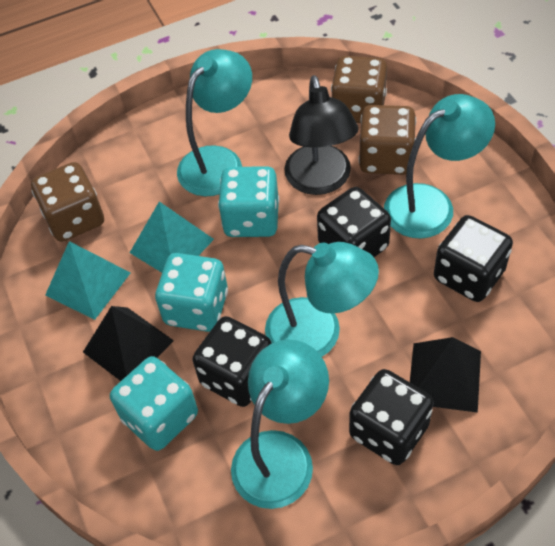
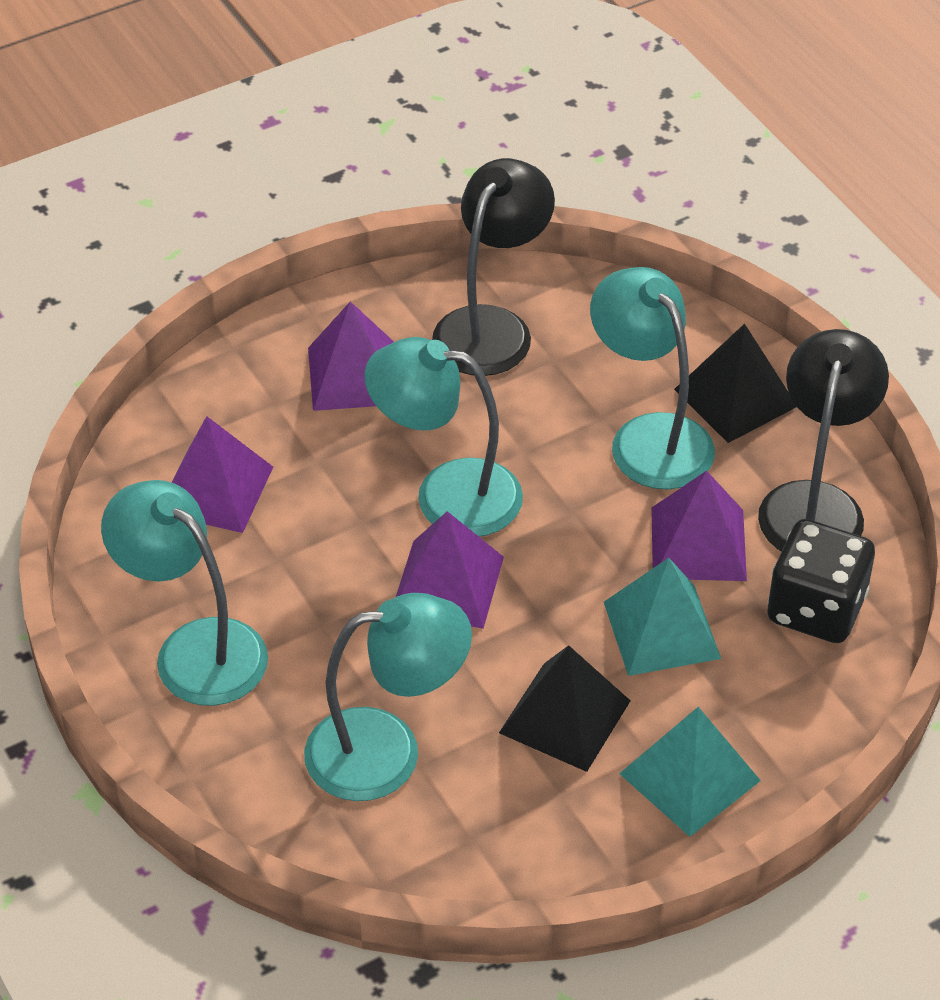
black dice: 4 -> 1
black lamp: 1 -> 2
brown dice: 3 -> 0
purple pyramid: 0 -> 4
turquoise dice: 3 -> 0

